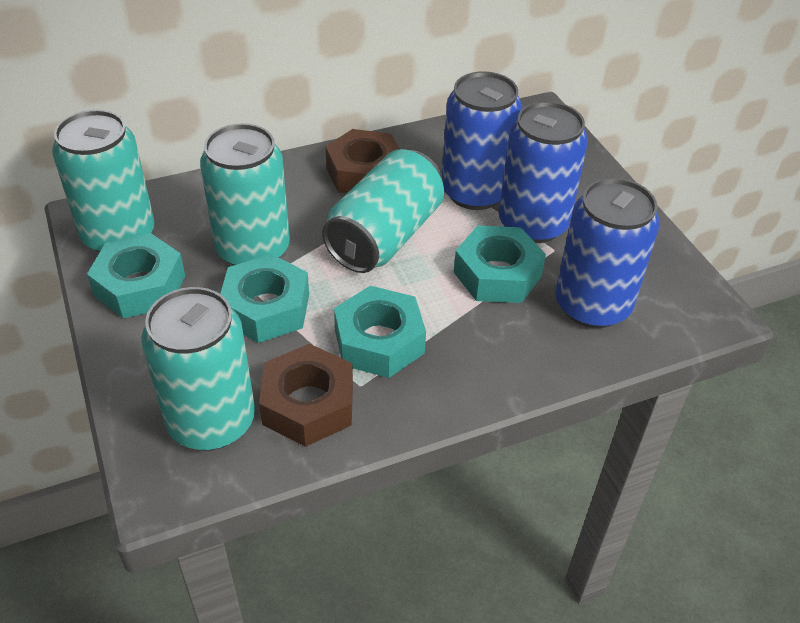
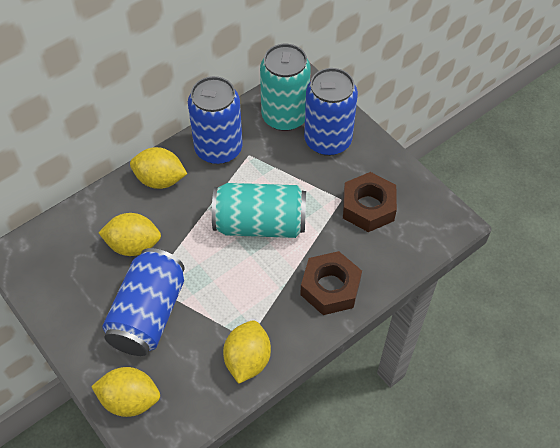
turquoise can: 4 -> 2
turquoise nut: 4 -> 0
yellow lemon: 0 -> 4

